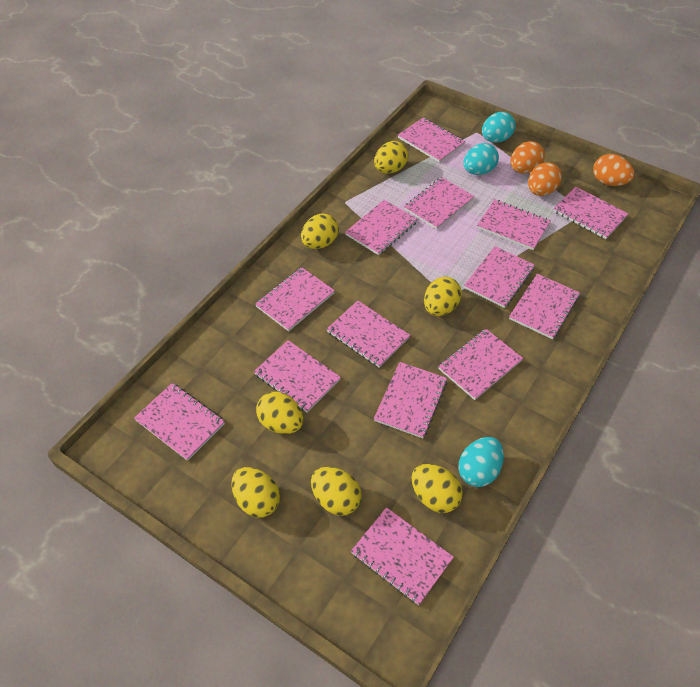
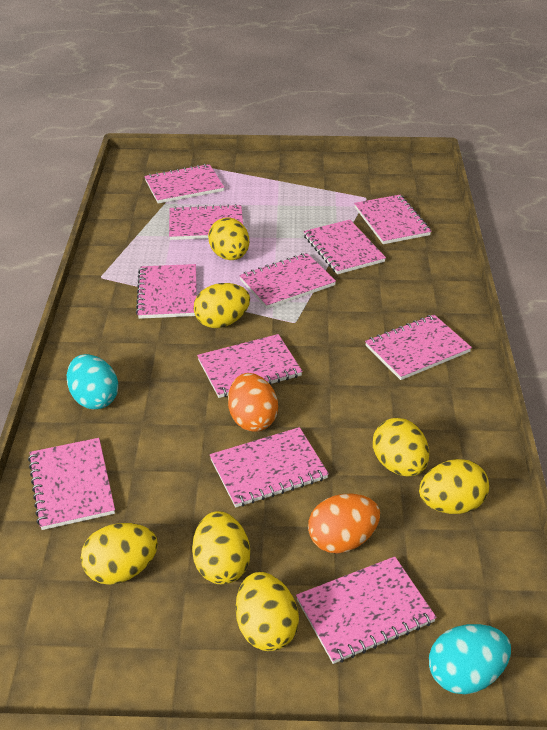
orange egg: 3 -> 2
pink notebook: 14 -> 11
turquoise egg: 3 -> 2

